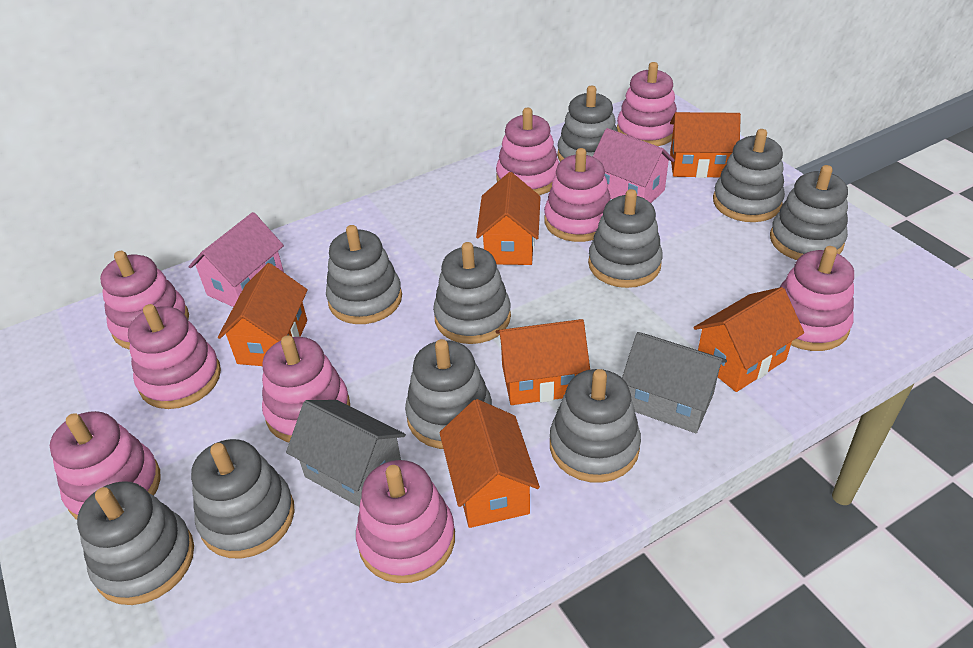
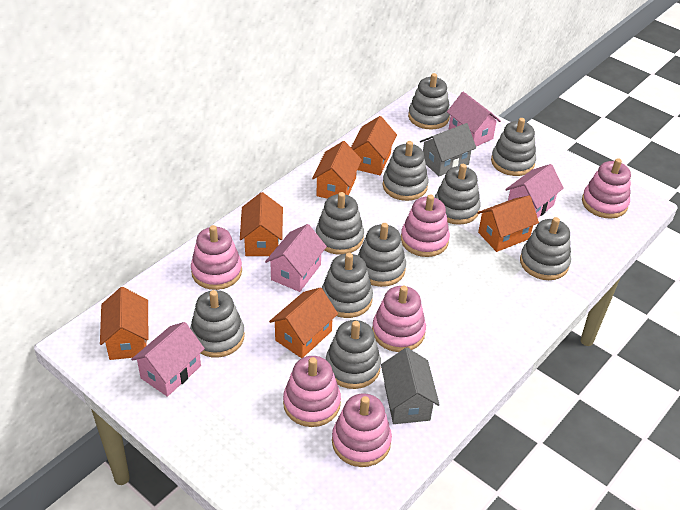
pink house: 2 -> 4
pink stacking toy: 9 -> 6

